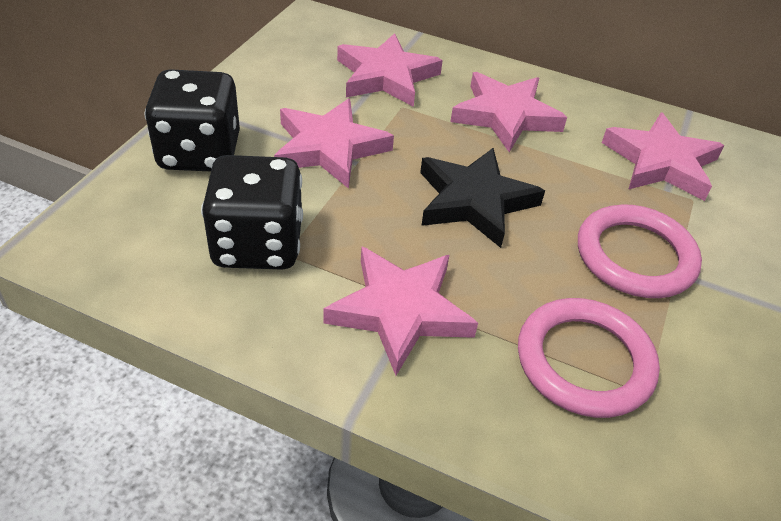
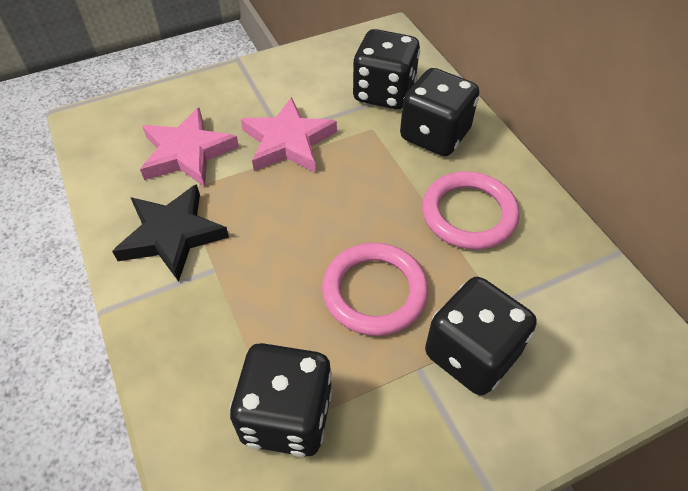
black dice: 2 -> 4
pink star: 5 -> 2

